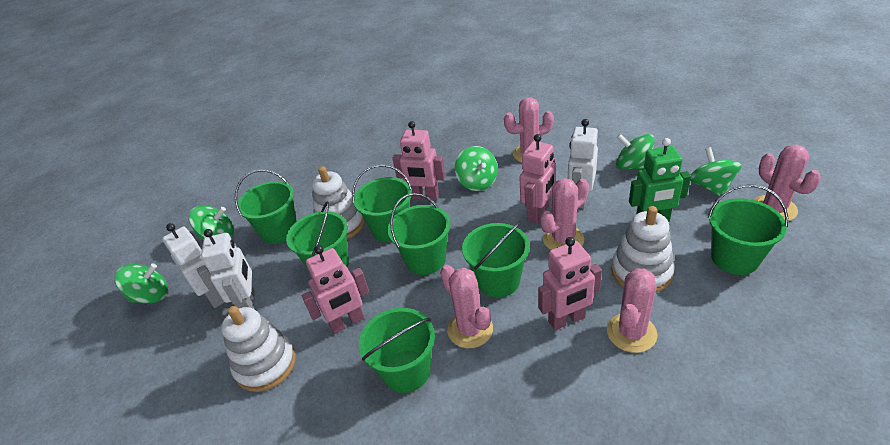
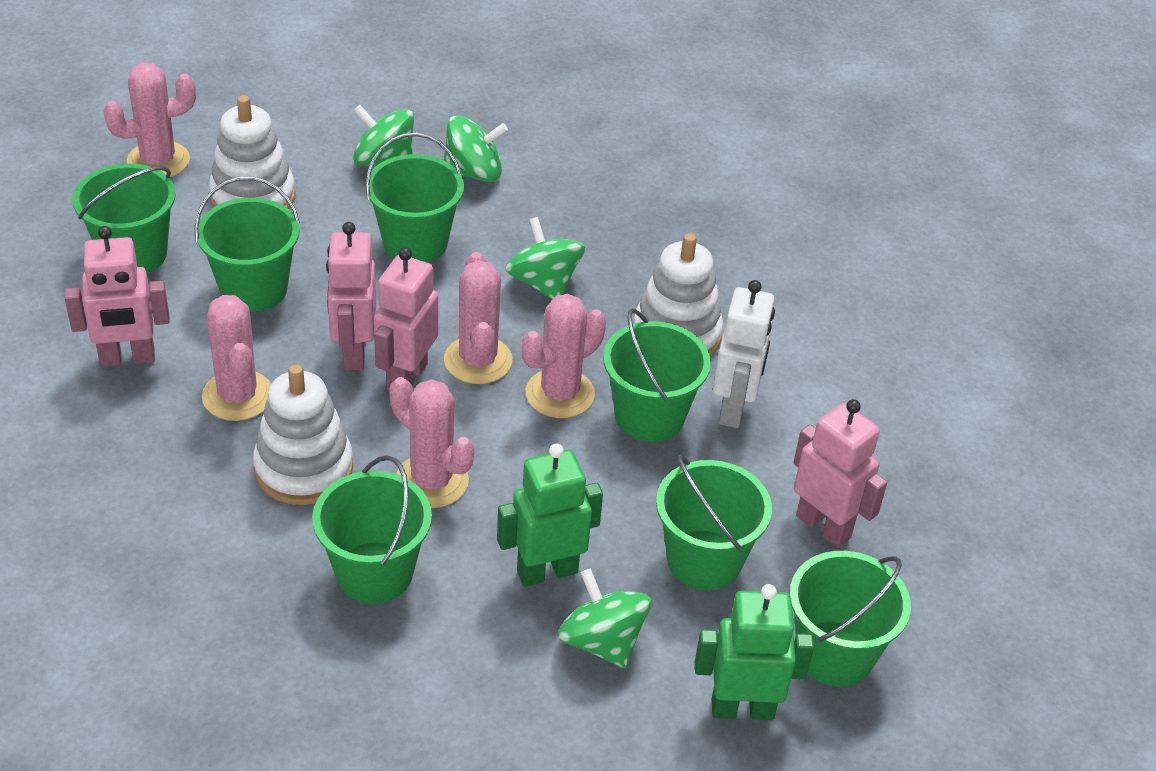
green robot: 1 -> 2
green spinning top: 5 -> 4
white robot: 3 -> 1

